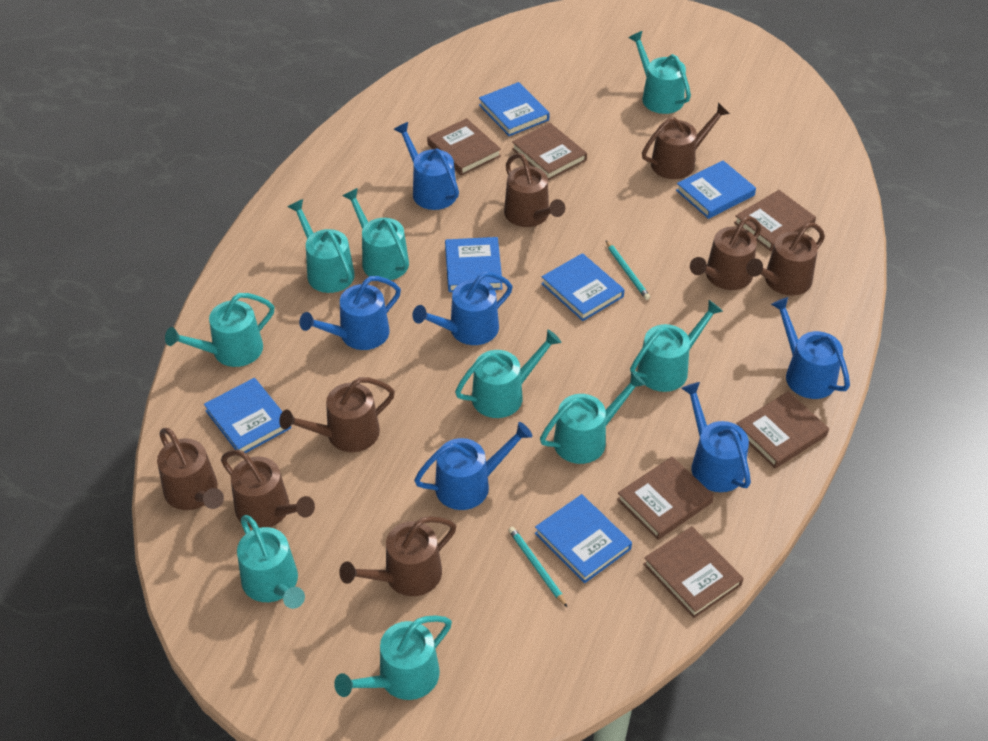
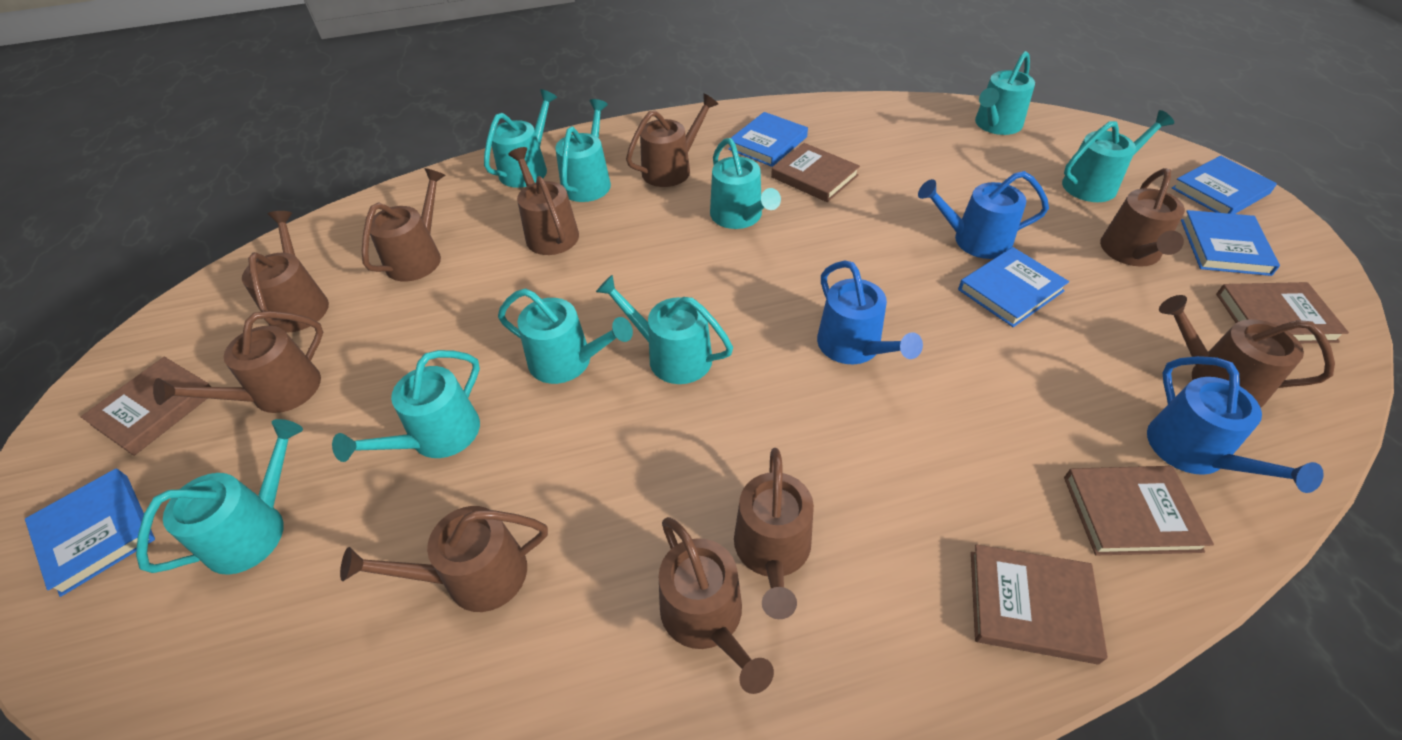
blue book: 6 -> 5
blue watering can: 6 -> 3
brown book: 6 -> 5
brown watering can: 8 -> 10
turquoise pencil: 2 -> 0

